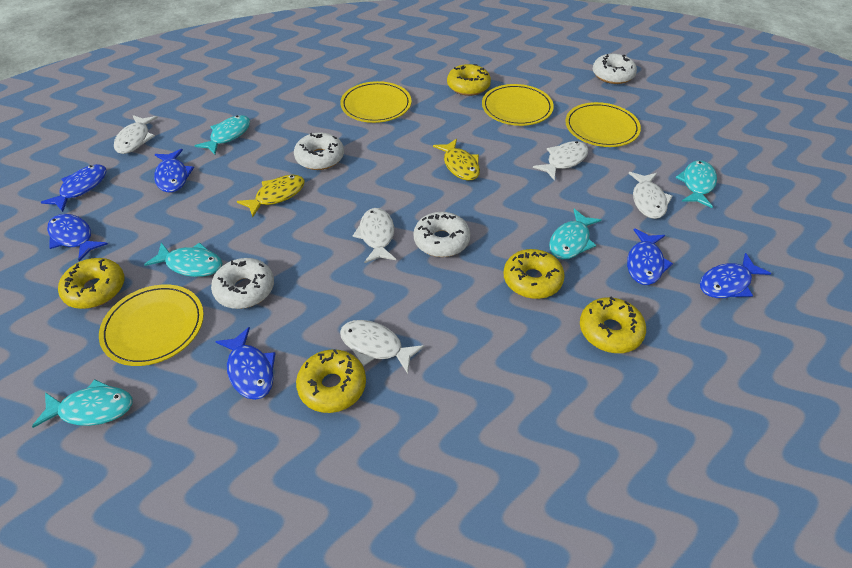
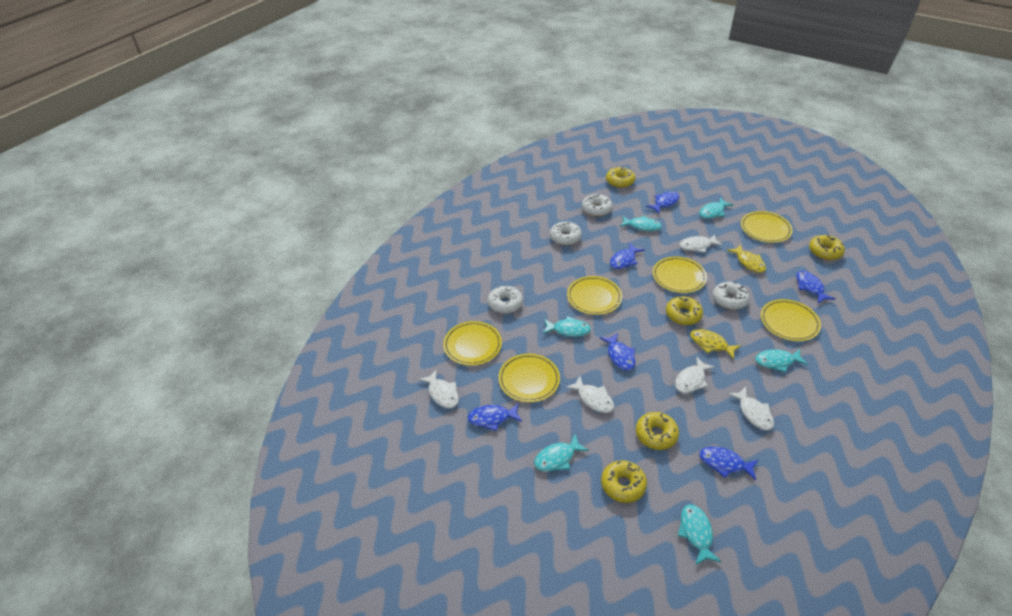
turquoise fish: 5 -> 6
yellow plate: 4 -> 6

